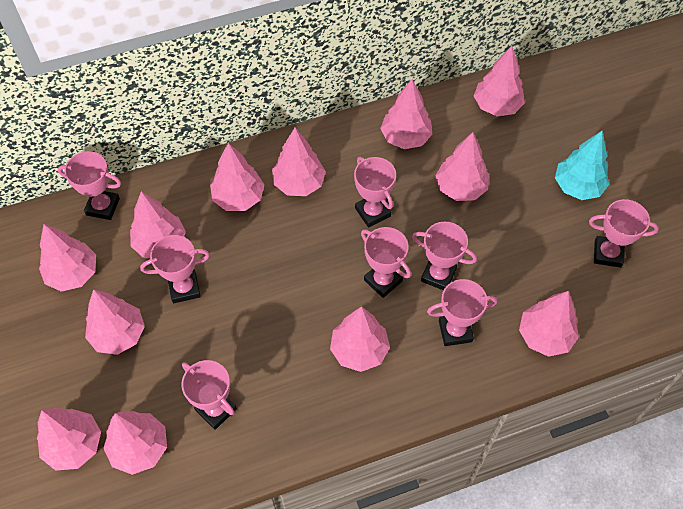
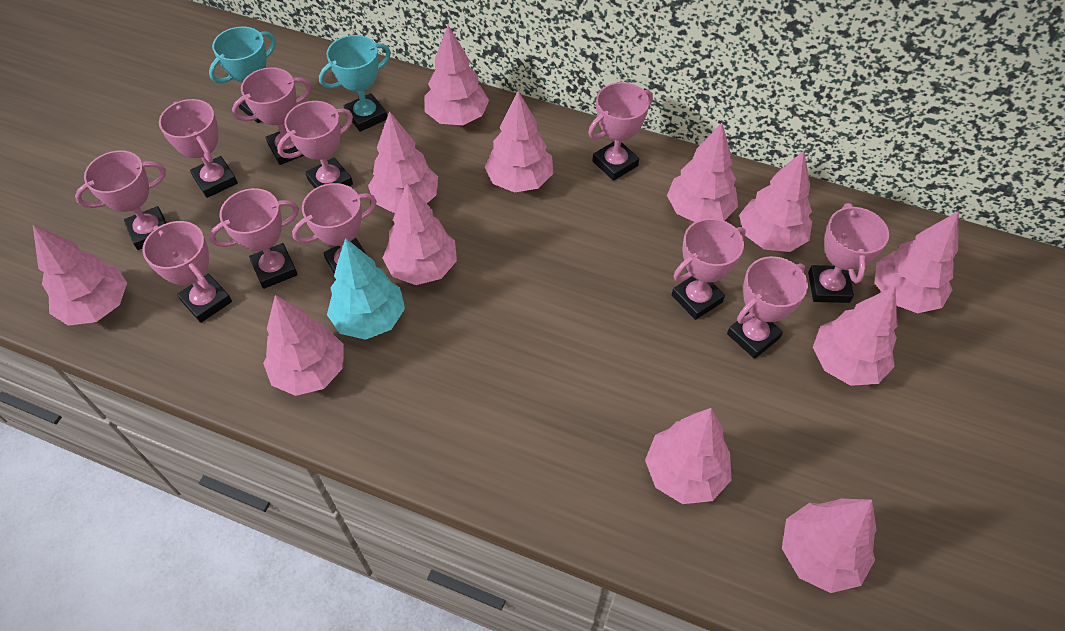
pink trophy: 8 -> 11
turquoise trophy: 0 -> 2

